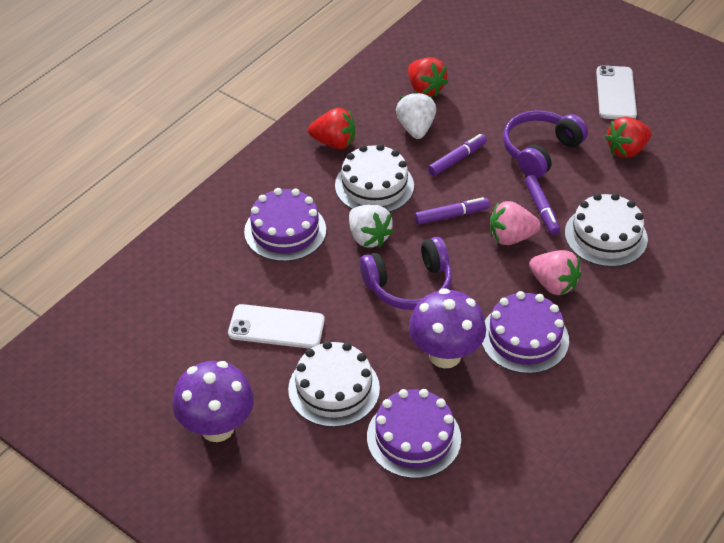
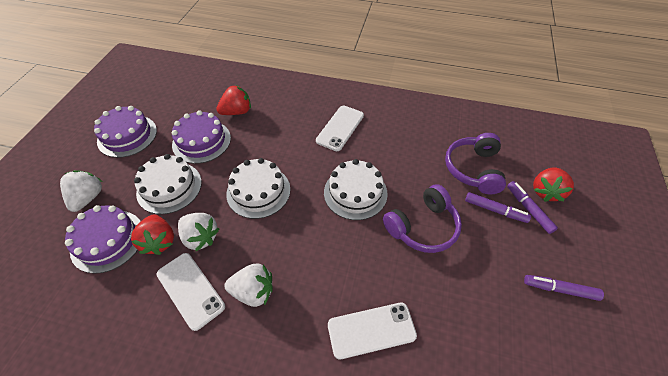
pink strawberry: 2 -> 0
purple mushroom: 2 -> 0
white phone: 2 -> 3
white strawberry: 2 -> 3

